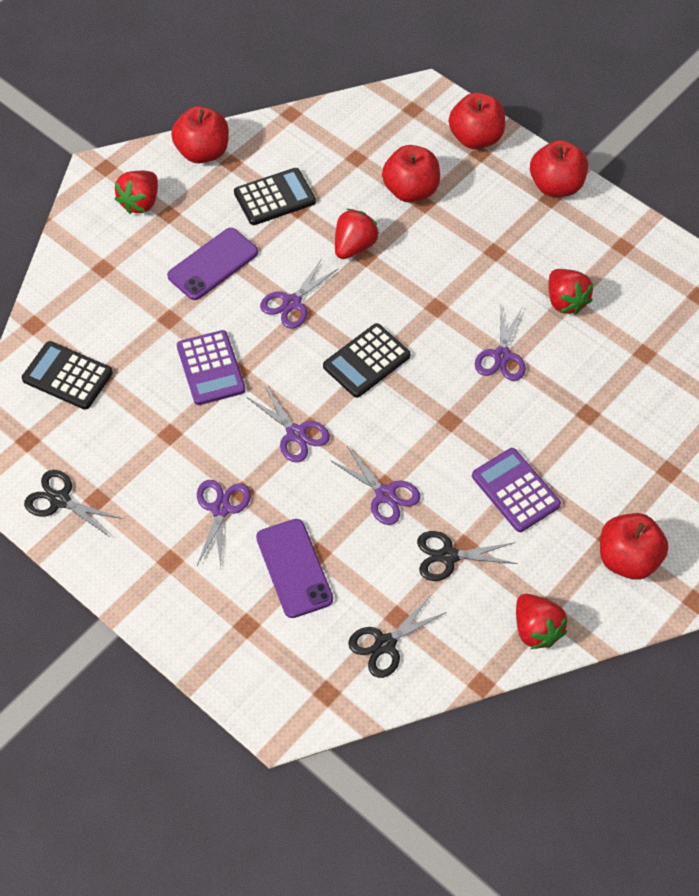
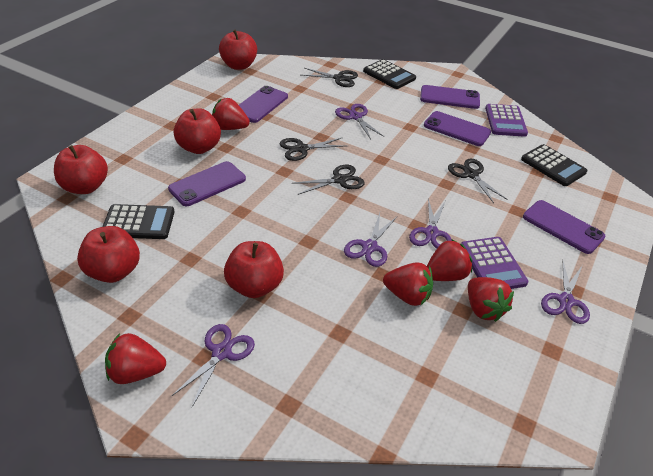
black scissors: 3 -> 4
purple phone: 2 -> 5
red strawberry: 4 -> 5

